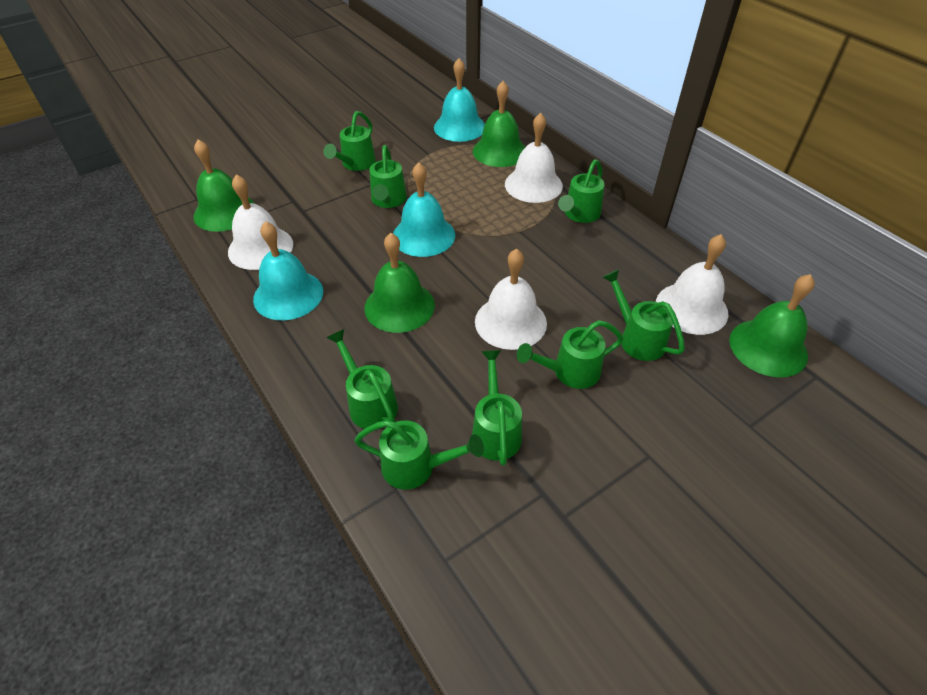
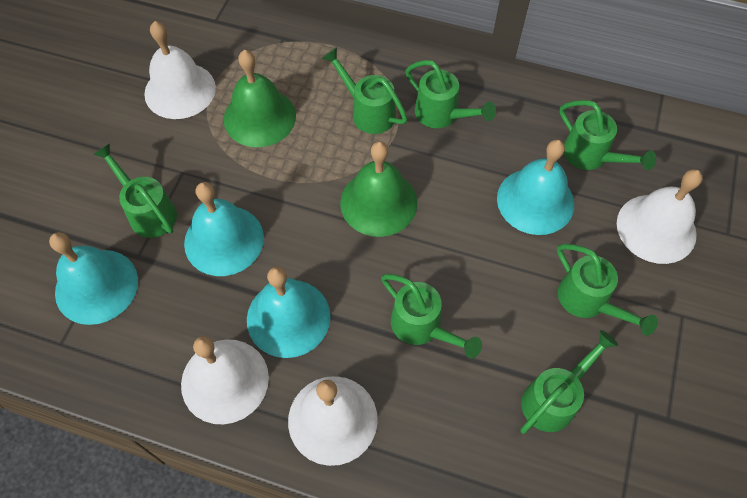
green bell: 4 -> 2
green watering can: 8 -> 7
turquoise bell: 3 -> 4

